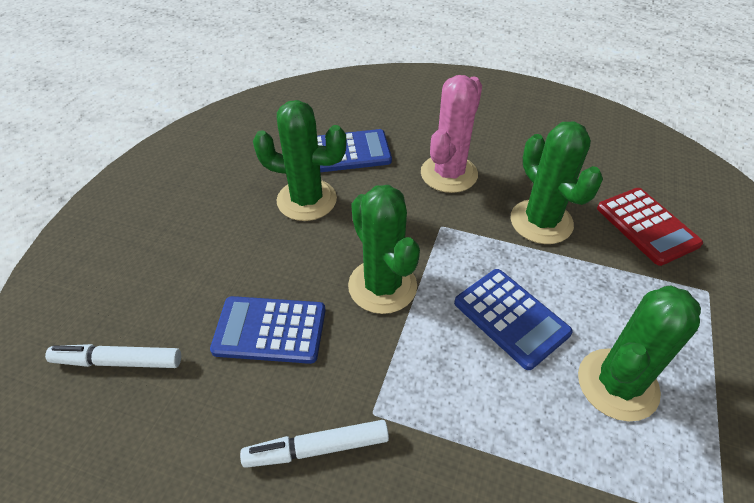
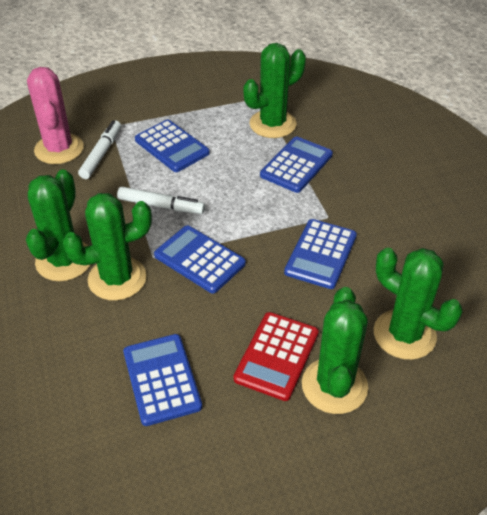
blue calculator: 3 -> 5
green cactus: 4 -> 5

